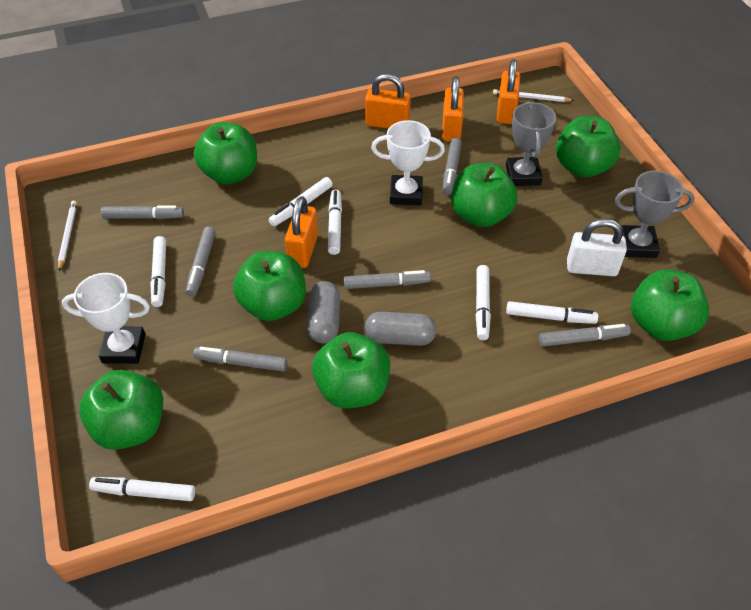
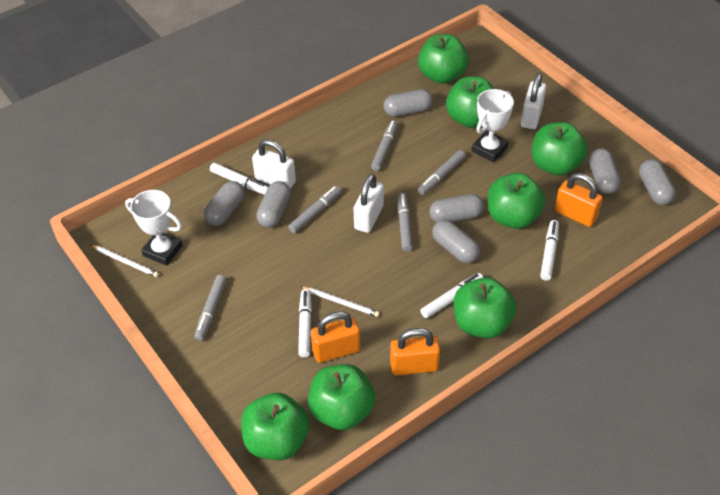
grey capsule: 2 -> 7
grey marker: 6 -> 5
grey trophy: 2 -> 0
orange padlock: 4 -> 3
white marker: 6 -> 4
white padlock: 1 -> 3

